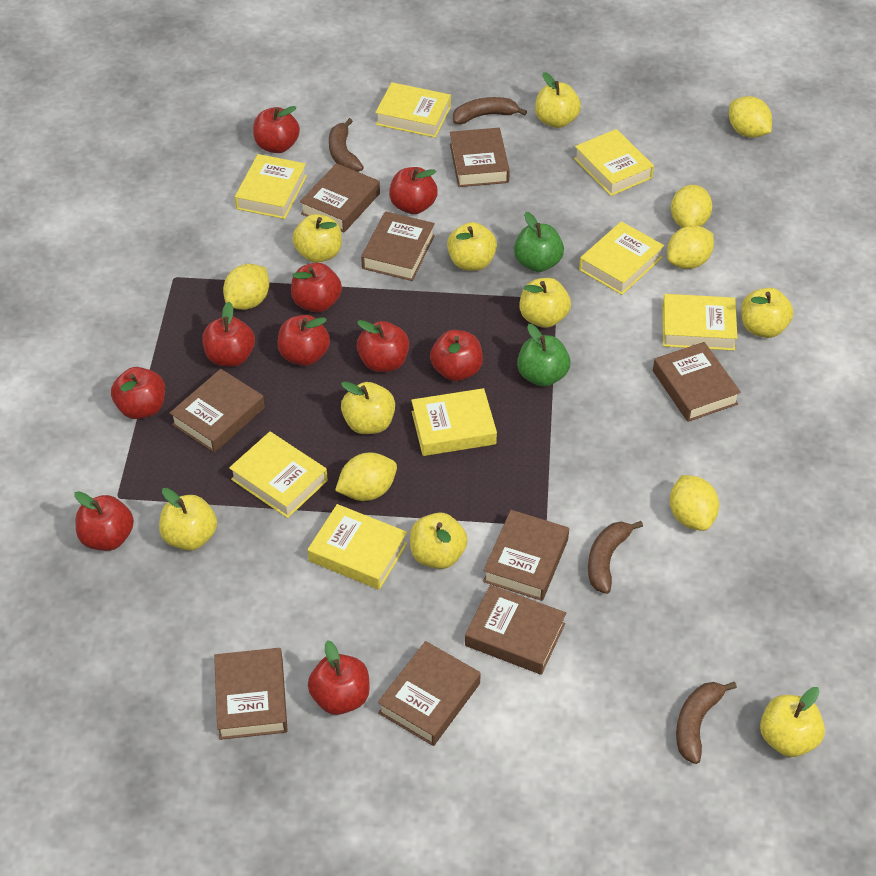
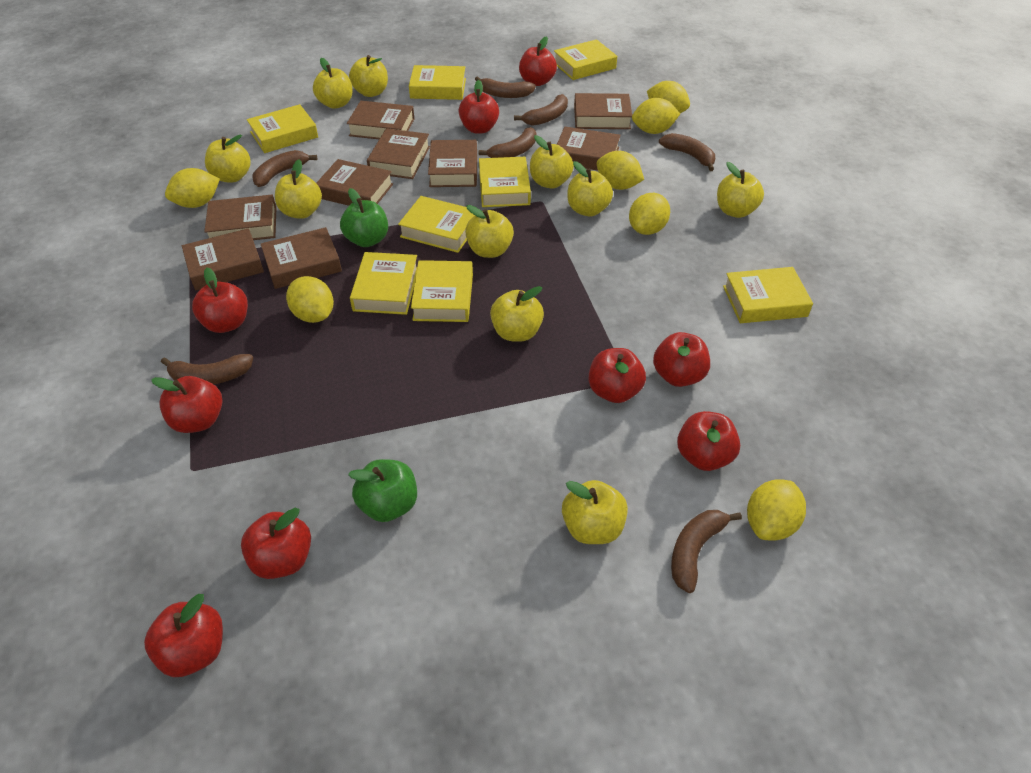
brown banana: 4 -> 7
red apple: 10 -> 9
yellow apple: 9 -> 10
yellow lemon: 6 -> 7

